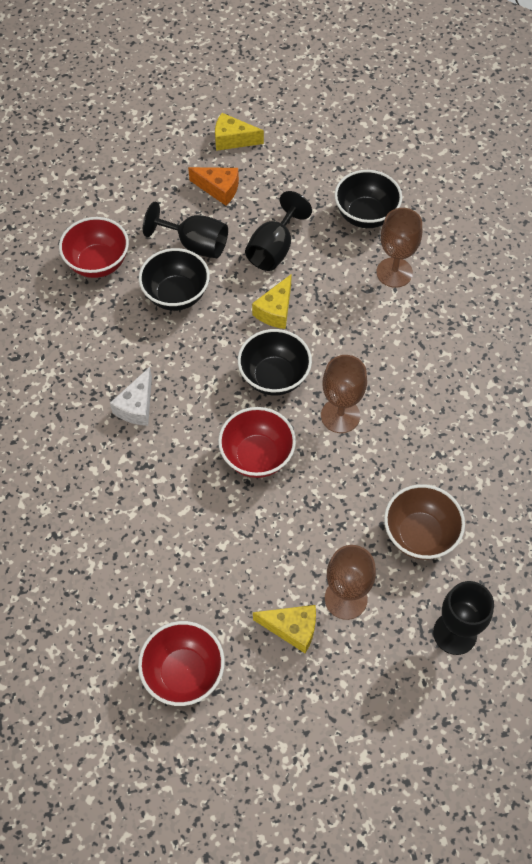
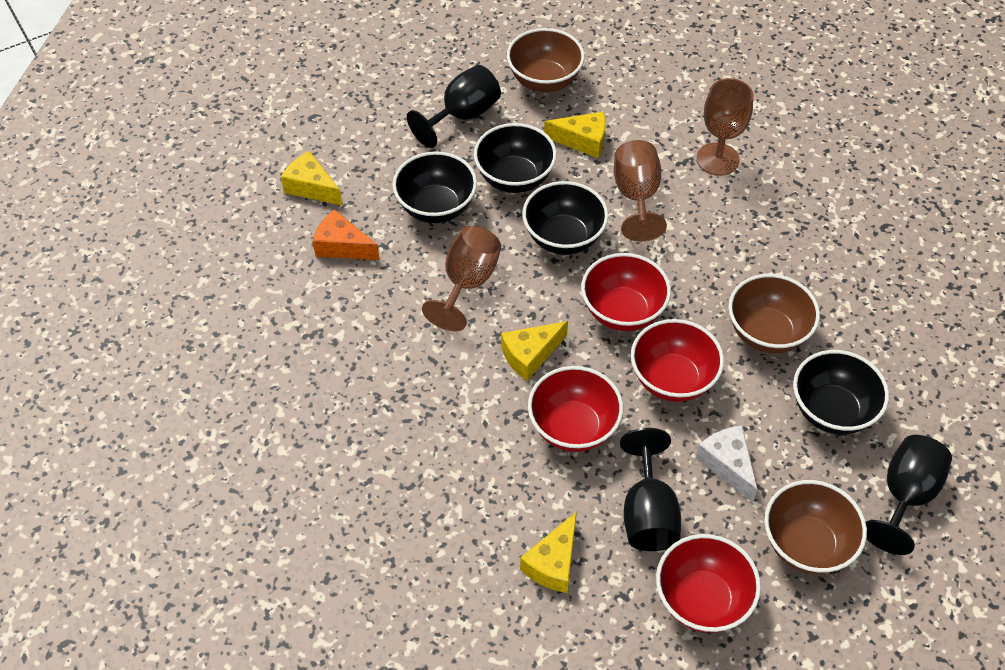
black bowl: 3 -> 4
brown bowl: 1 -> 3
red bowl: 3 -> 4
yellow cheese: 3 -> 4

